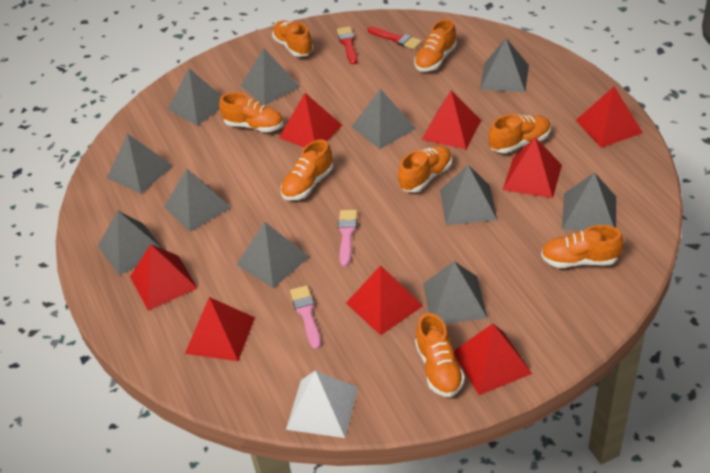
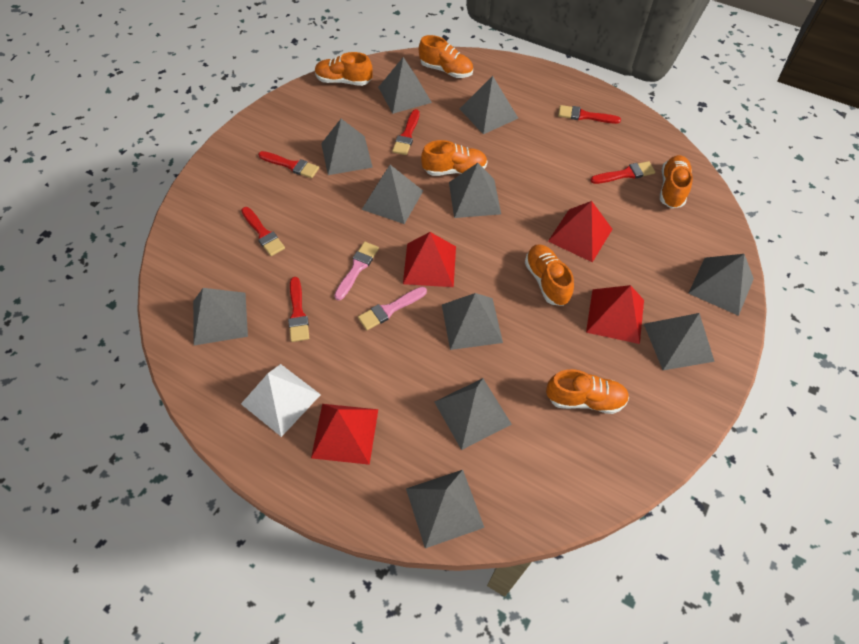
orange shoe: 8 -> 6
red brush: 2 -> 6
red pyramid: 8 -> 4

